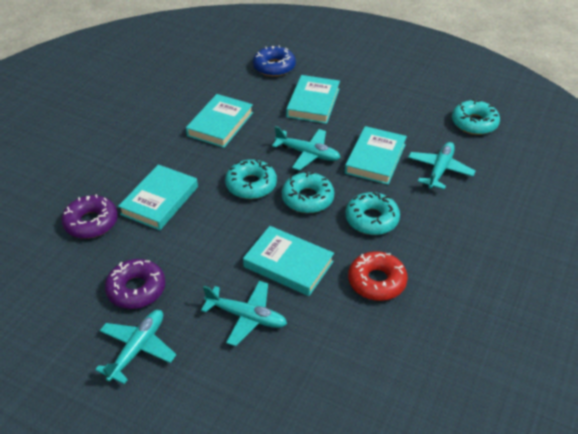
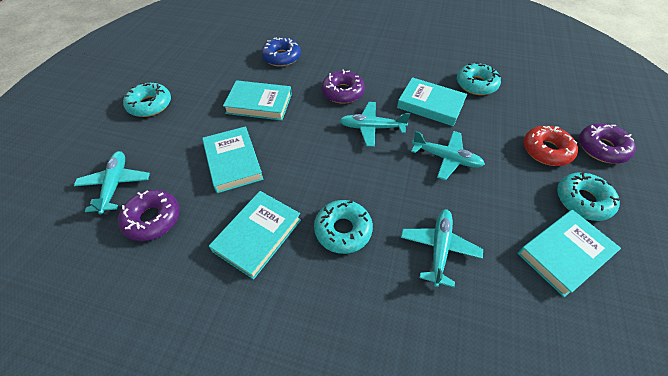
purple donut: 2 -> 3

